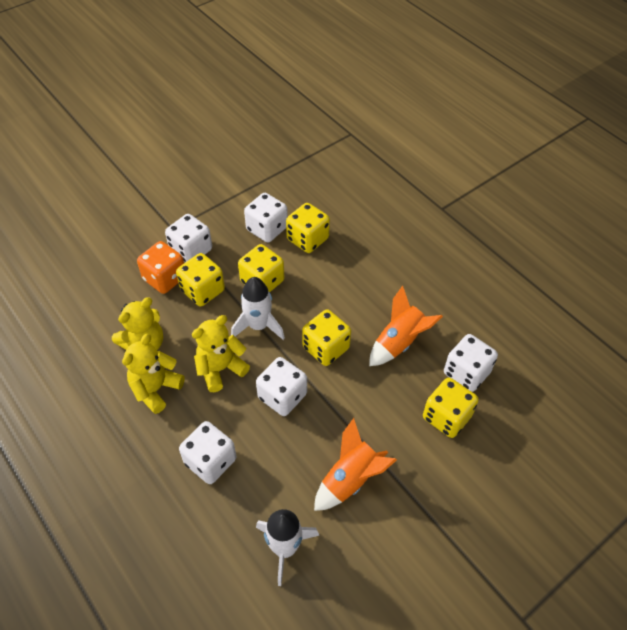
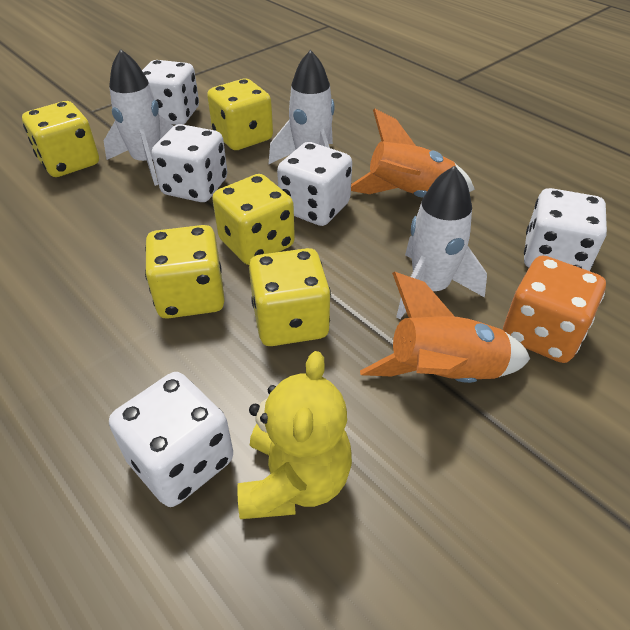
white rocket: 2 -> 3
yellow teddy bear: 3 -> 1

